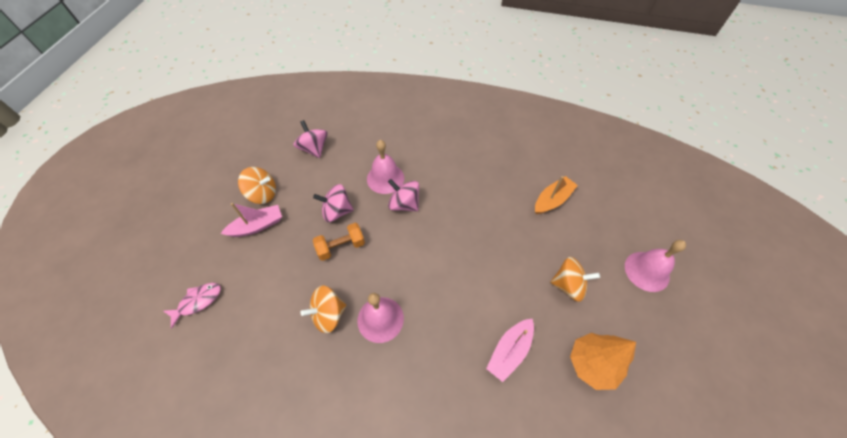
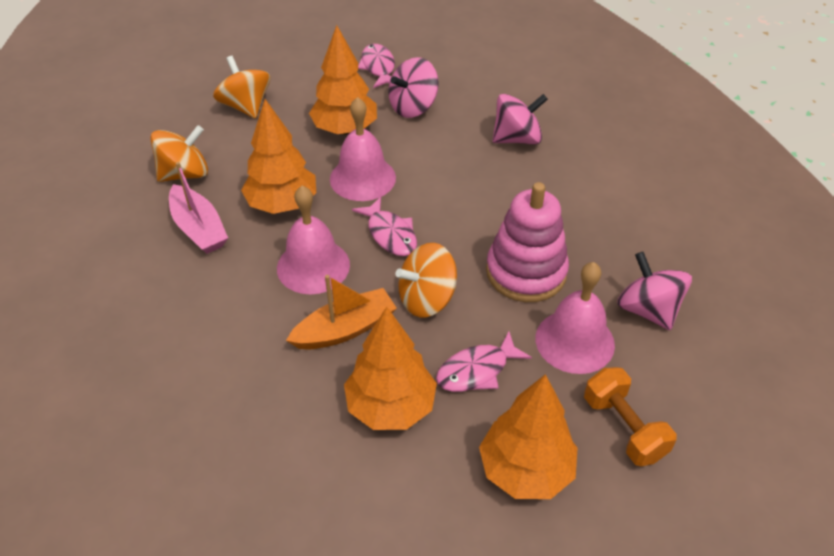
orange tree: 1 -> 4
pink boat: 2 -> 1
pink fish: 1 -> 3
pink stacking toy: 0 -> 1

